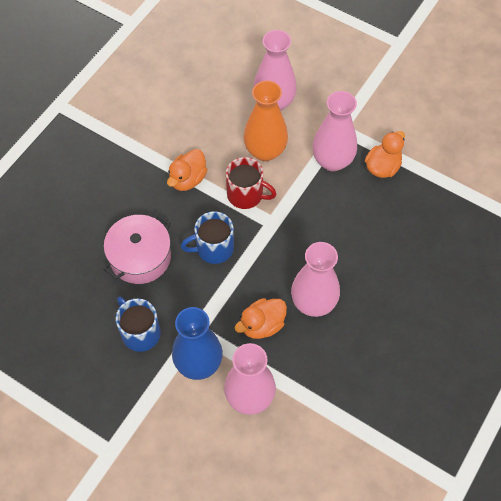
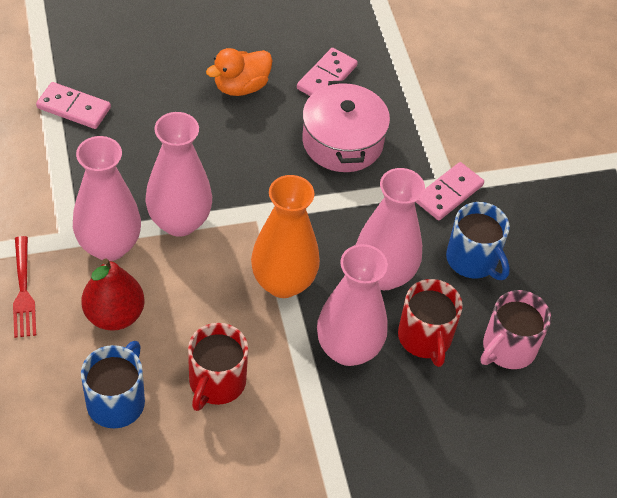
blue vase: 1 -> 0
orange duck: 3 -> 1
pink domino: 0 -> 3
pink mug: 0 -> 1
red fork: 0 -> 1
red mug: 1 -> 2
red pear: 0 -> 1

